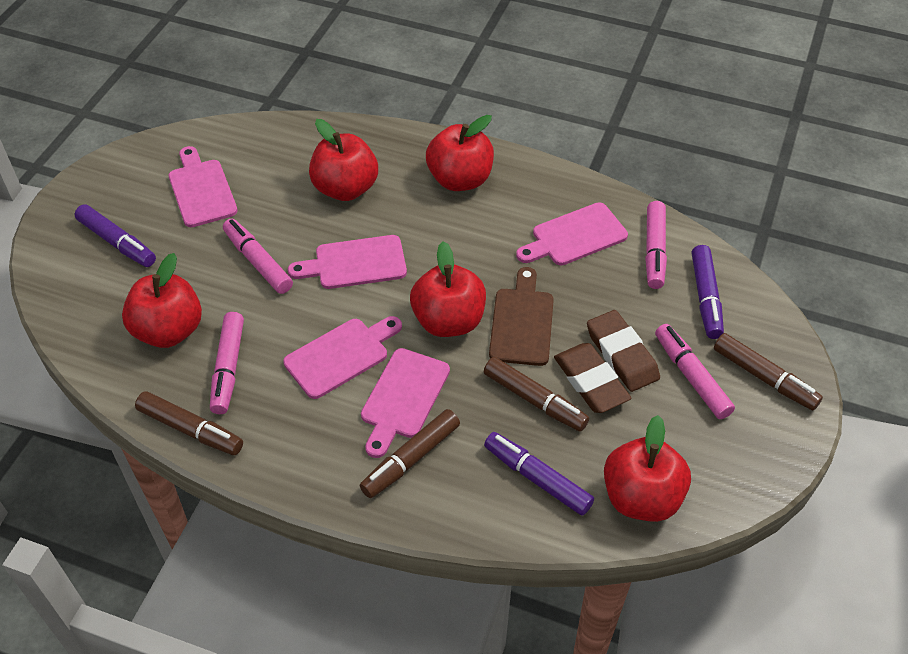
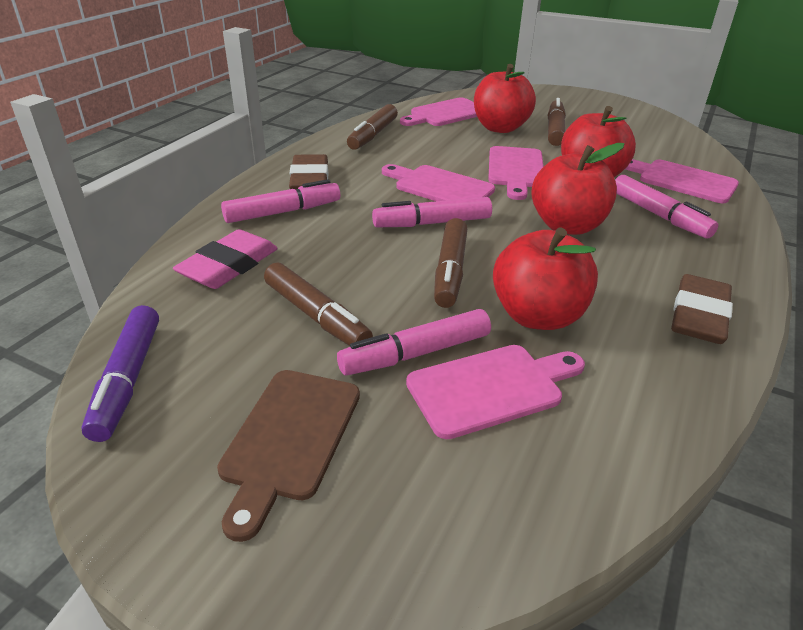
pink eraser: 0 -> 1
purple marker: 3 -> 1
red apple: 5 -> 4

